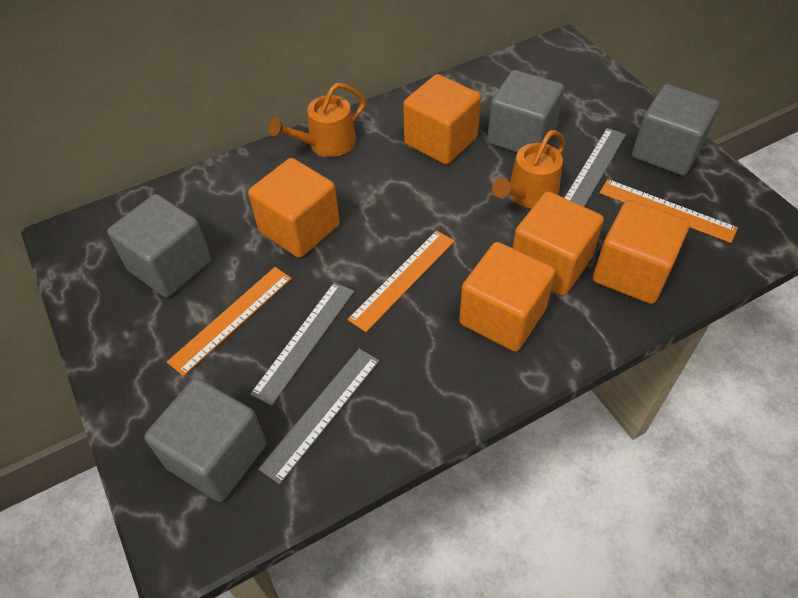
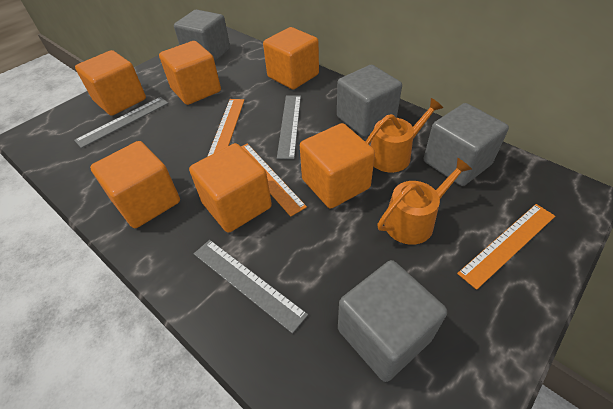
orange cube: 5 -> 6

